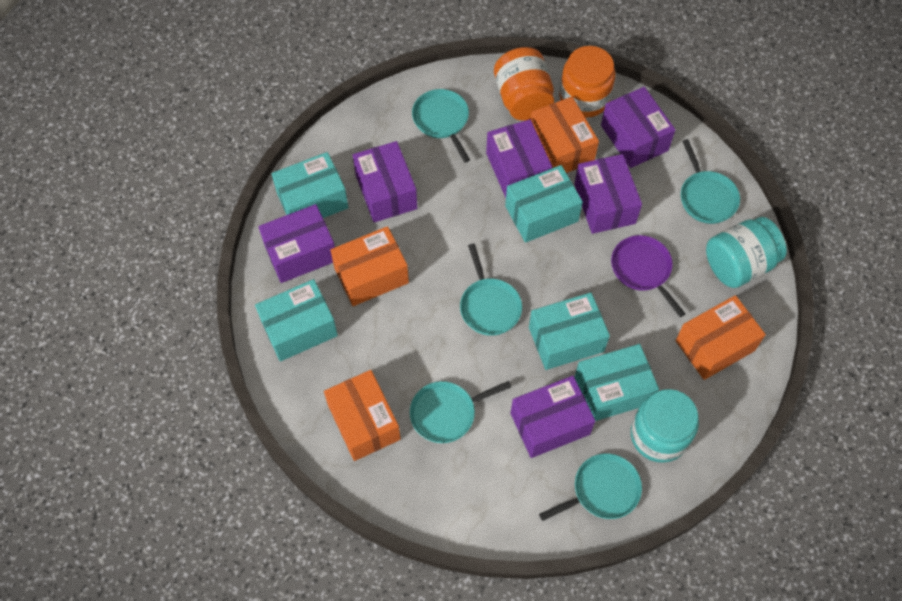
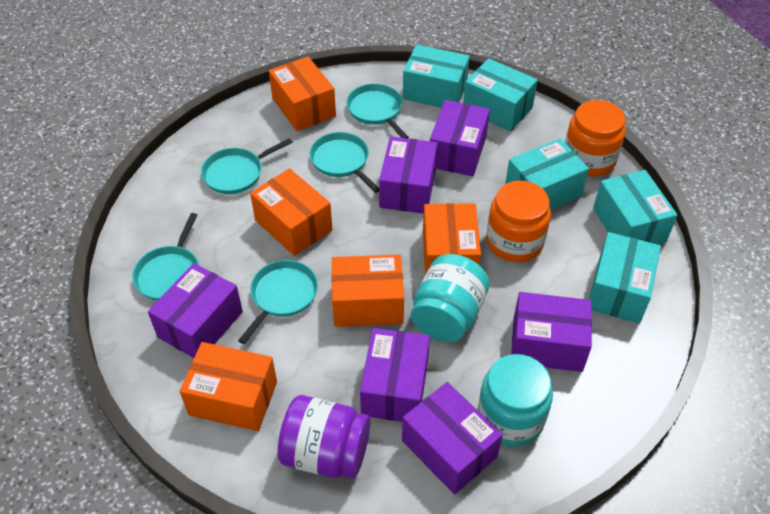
orange box: 4 -> 5
purple jar: 0 -> 1
purple pan: 1 -> 0

